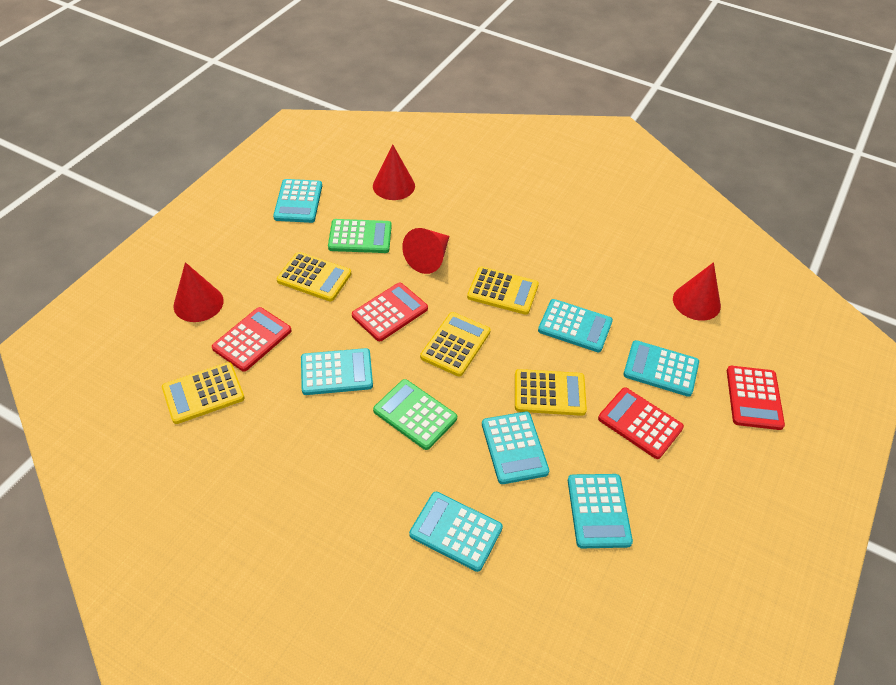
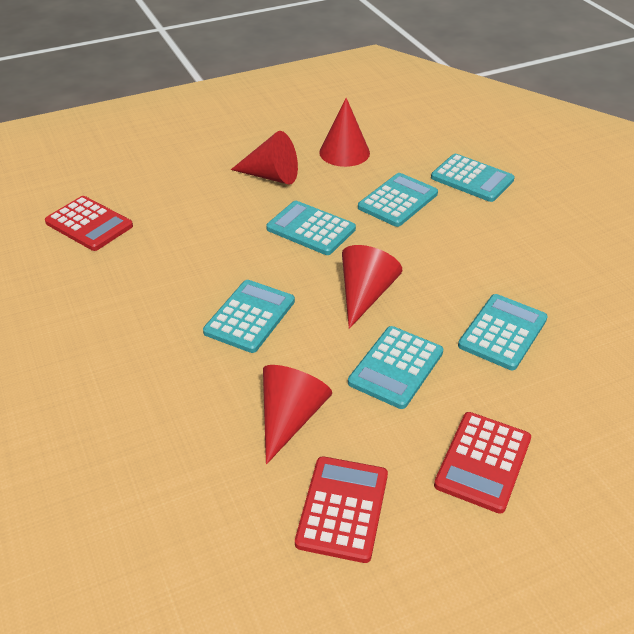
green calculator: 2 -> 0
red calculator: 4 -> 3
turquoise calculator: 7 -> 6
yellow calculator: 5 -> 0

